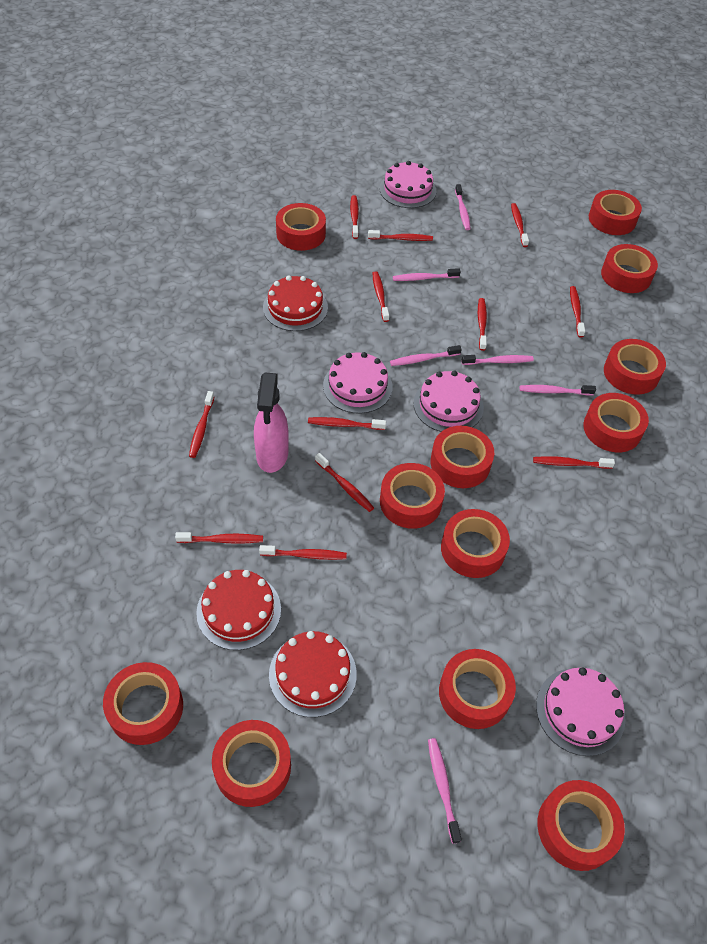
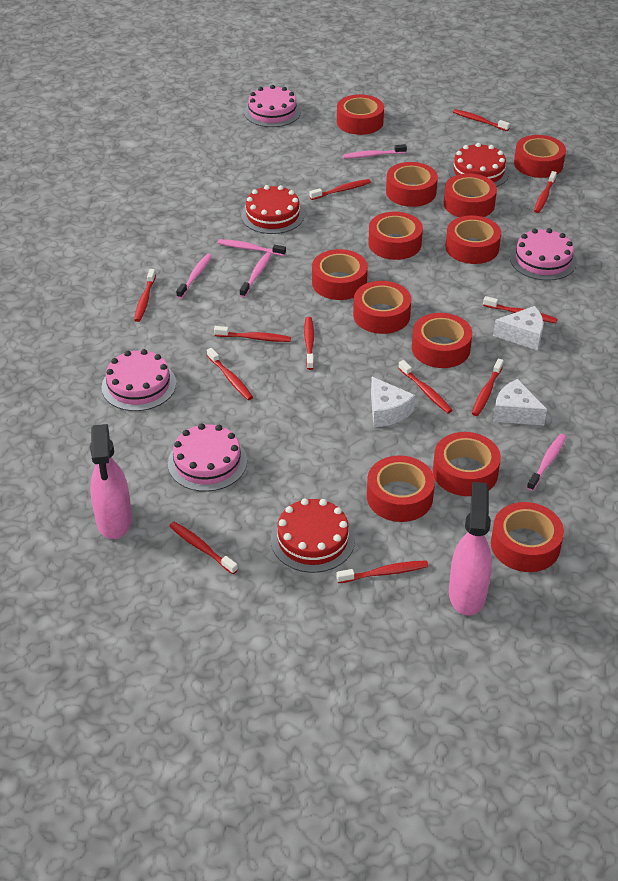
pink spray bottle: 1 -> 2
pink toothbrush: 6 -> 5
white cheese: 0 -> 3

